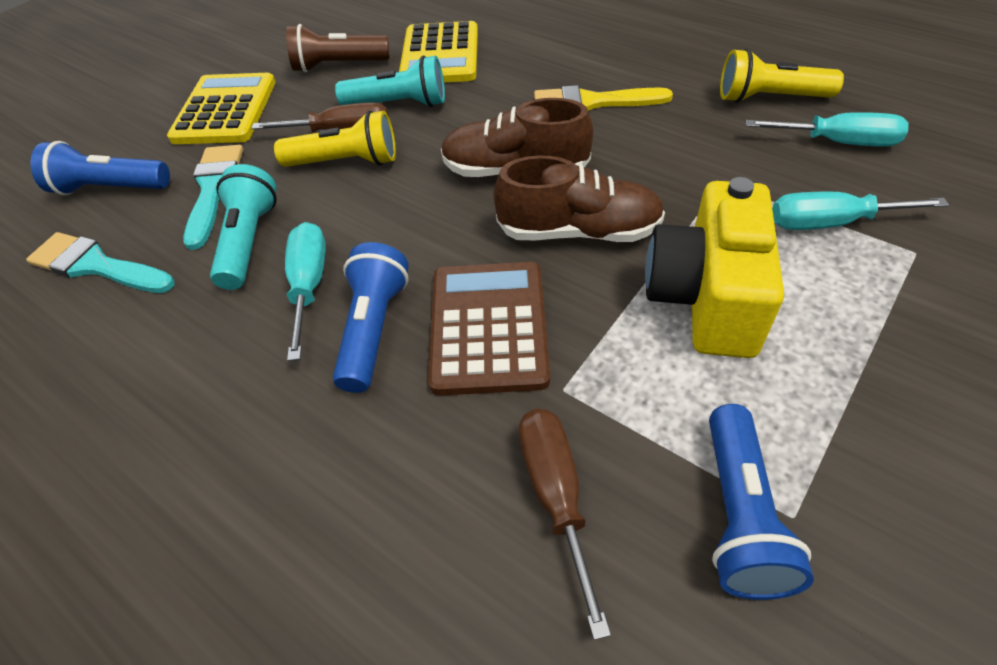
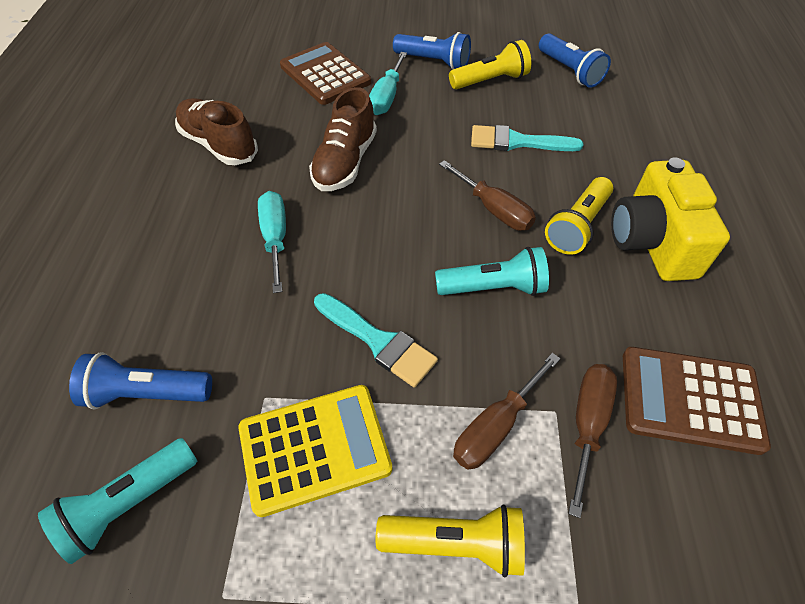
brown calculator: 1 -> 2
brown flashlight: 1 -> 0
brown screwdriver: 2 -> 3
turquoise screwdriver: 3 -> 2
yellow brush: 1 -> 0
yellow calculator: 2 -> 1
yellow flashlight: 2 -> 3

